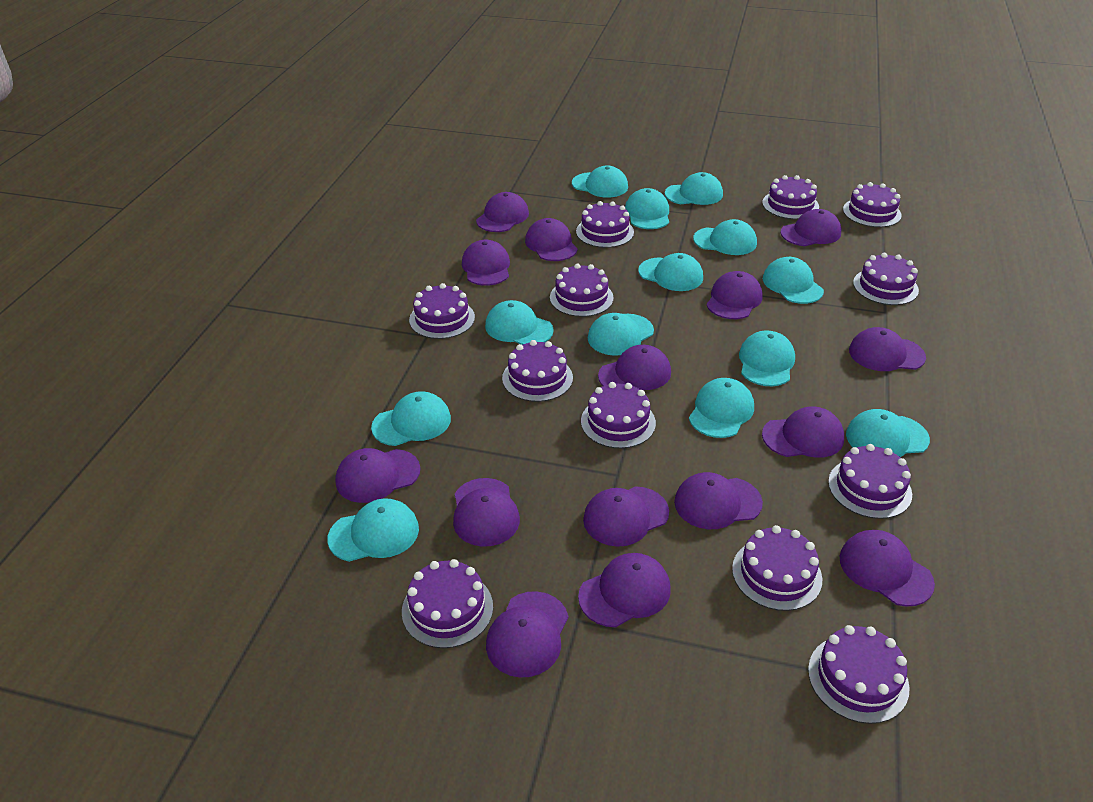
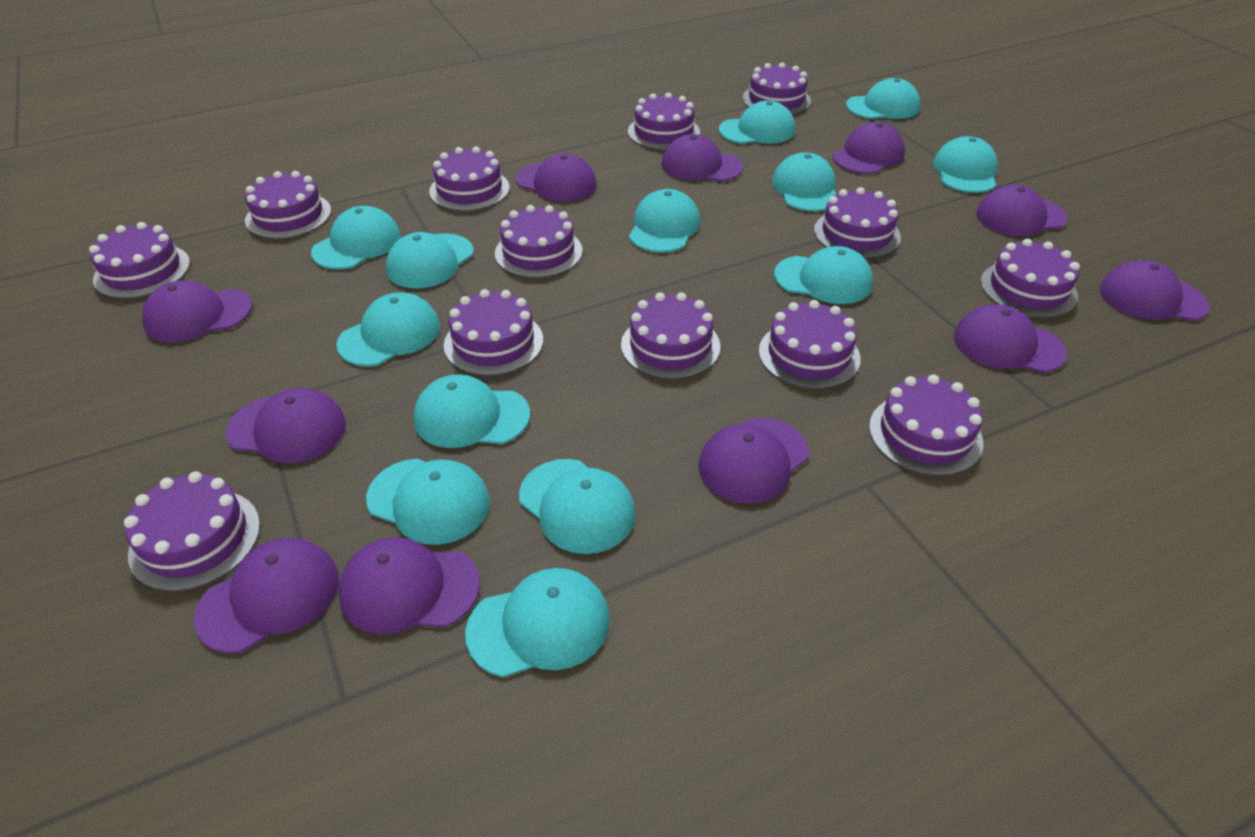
purple cake: 12 -> 13
purple cap: 15 -> 11

